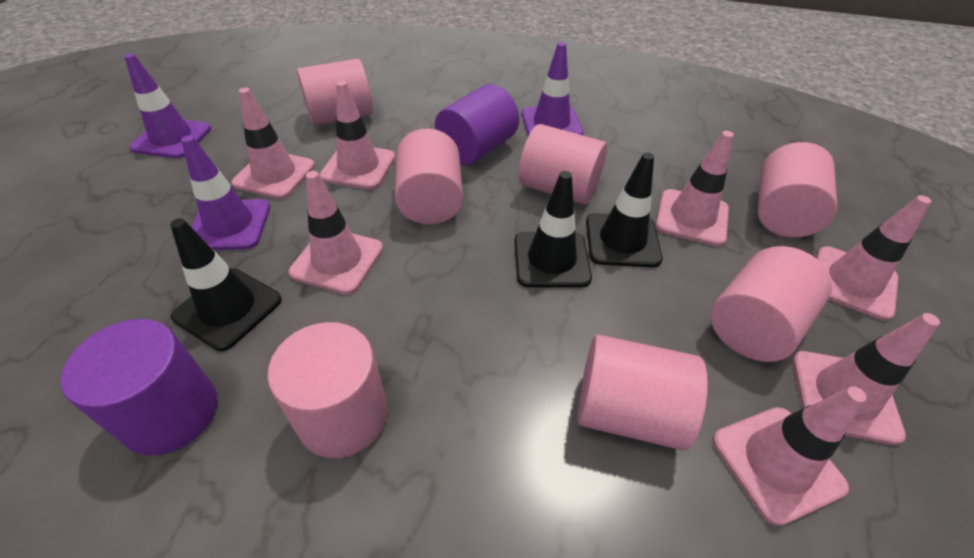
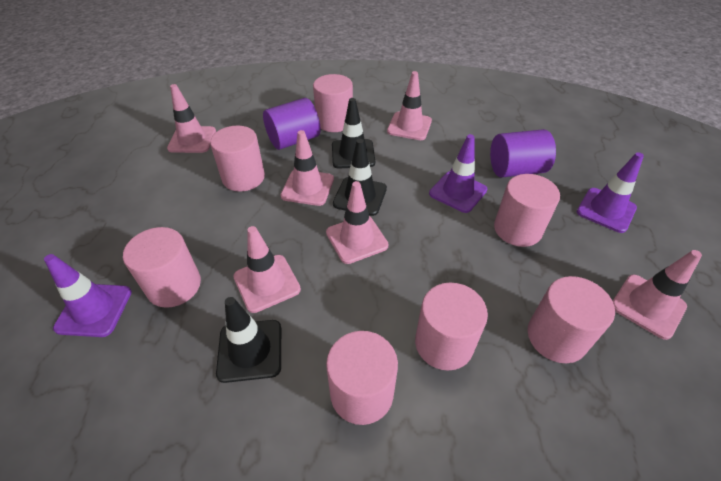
pink traffic cone: 7 -> 6

